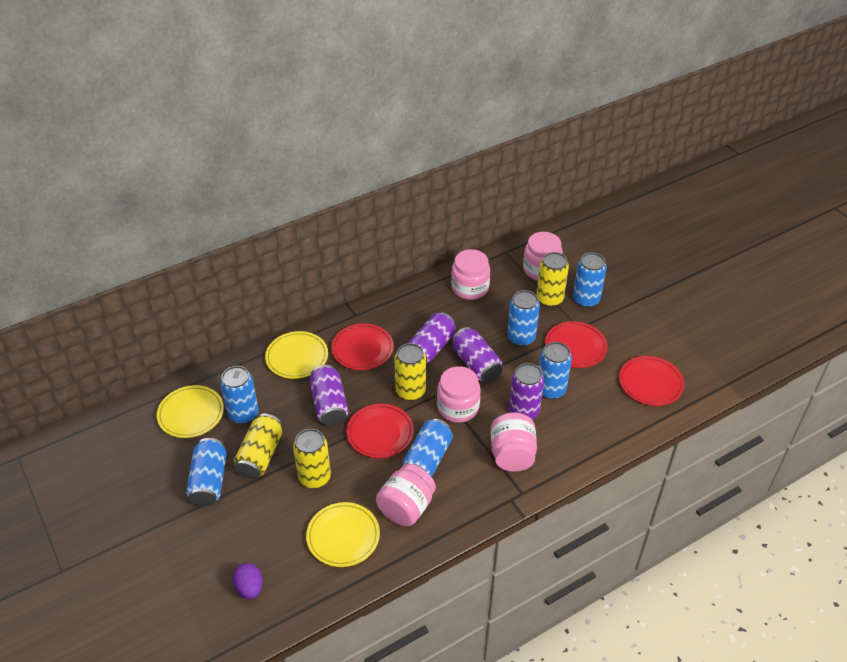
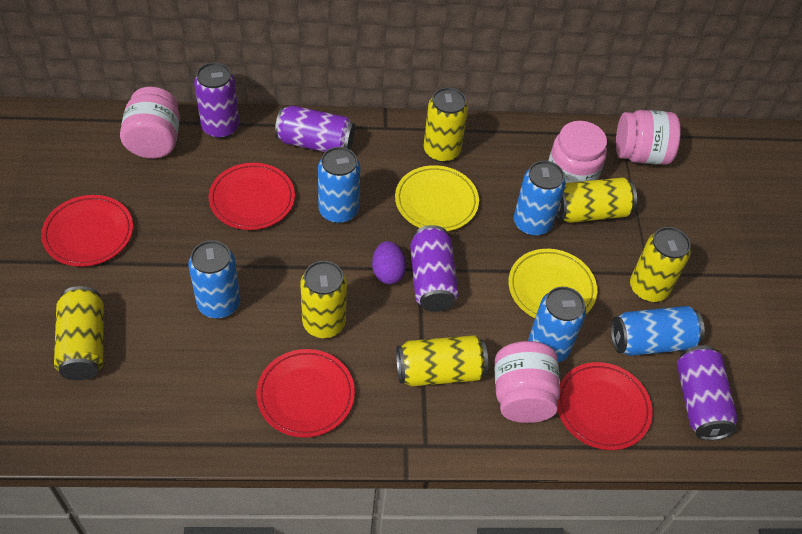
blue can: 6 -> 5
pink jar: 5 -> 4
yellow can: 4 -> 6
yellow plate: 3 -> 2

